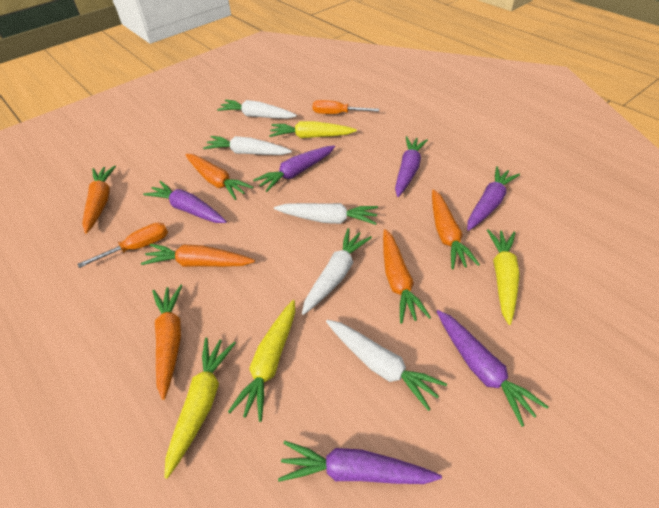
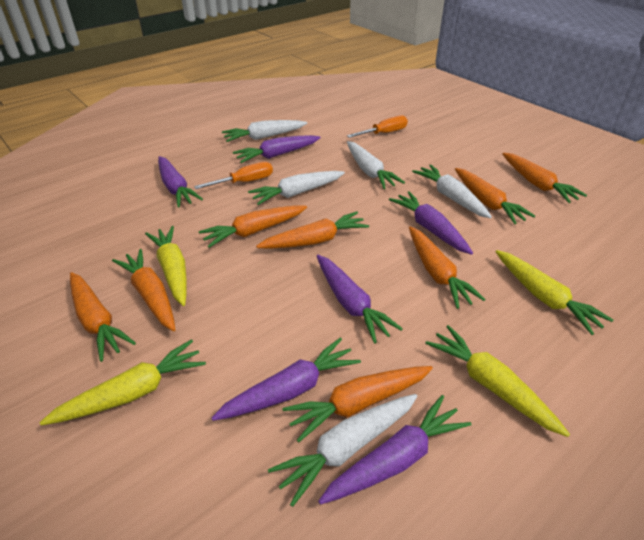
orange carrot: 6 -> 8

